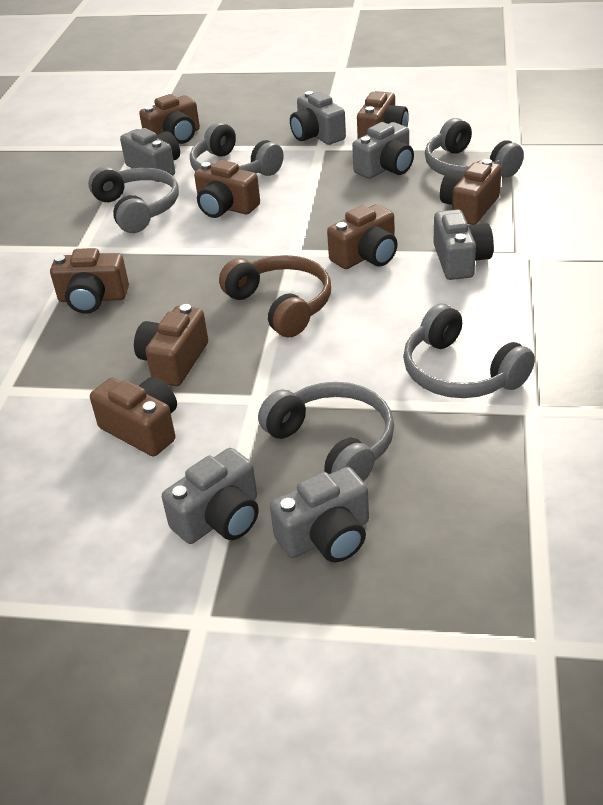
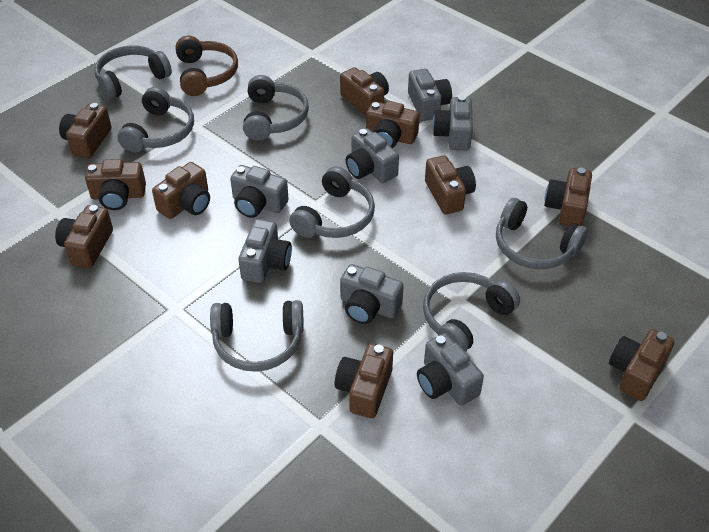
brown camera: 8 -> 10
grey camera: 6 -> 7
grey headphones: 5 -> 7

